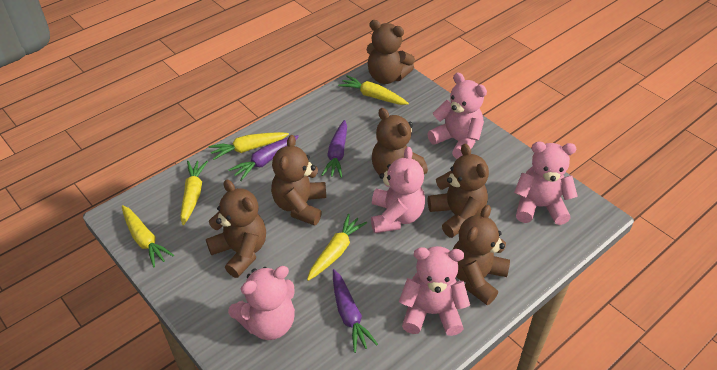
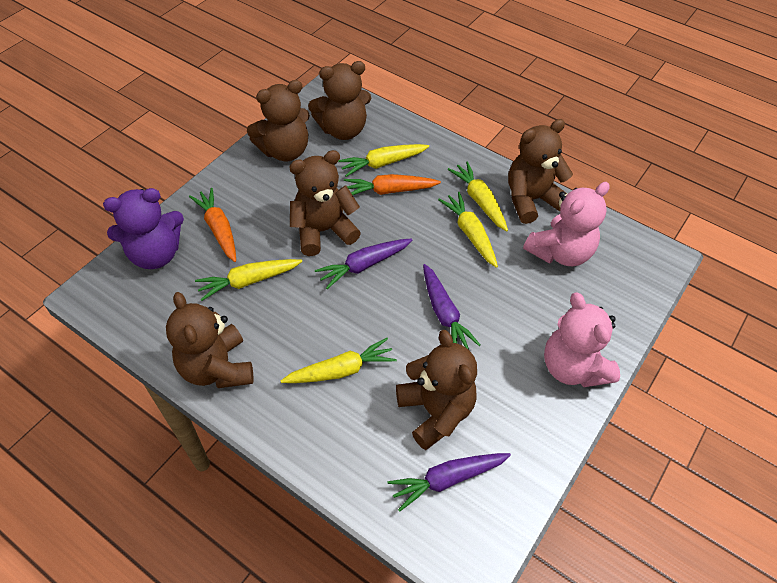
orange carrot: 0 -> 2
pink teddy bear: 5 -> 2
purple teddy bear: 0 -> 1

